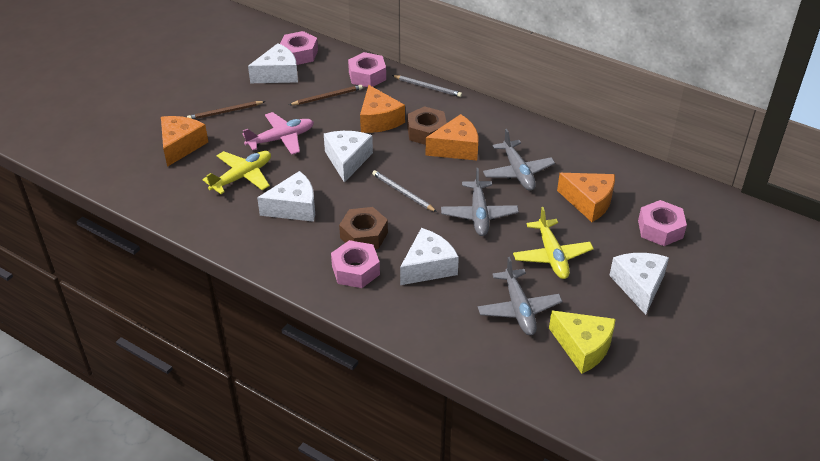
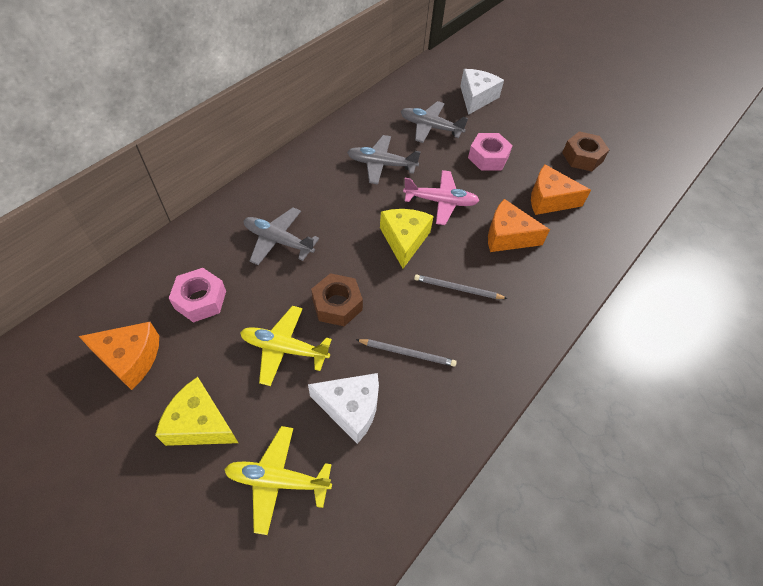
brown pencil: 2 -> 0
orange cheese: 4 -> 3
pink nut: 4 -> 2
white cheese: 5 -> 2
yellow cheese: 1 -> 2

